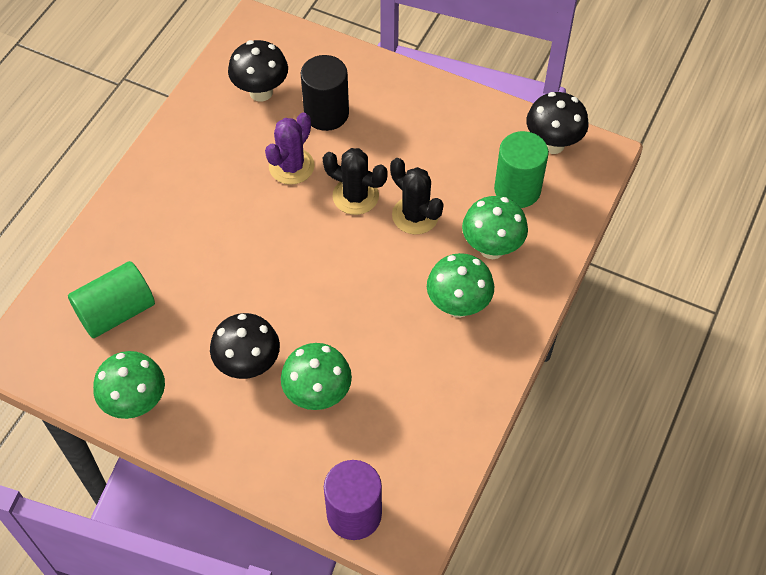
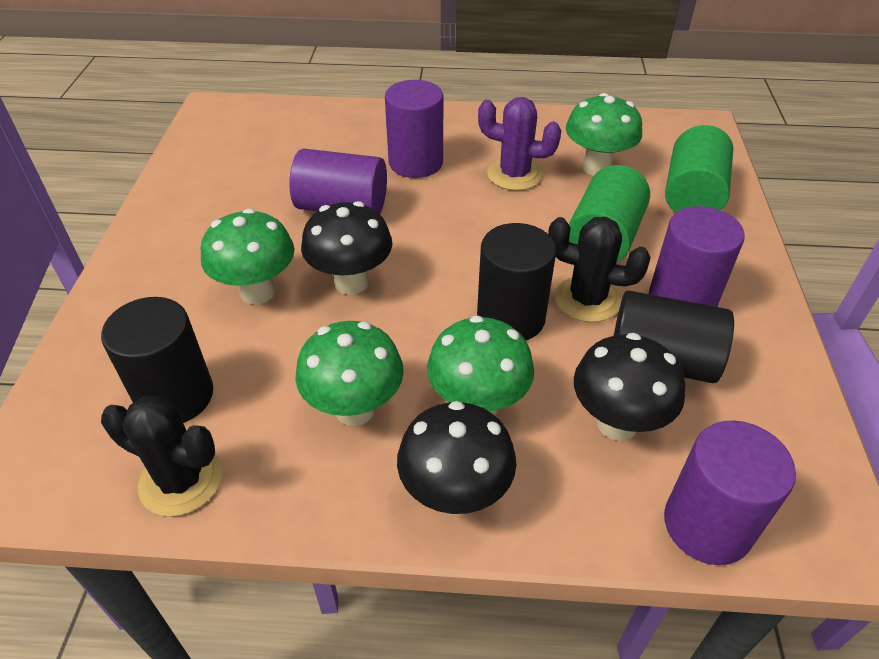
black cylinder: 1 -> 3
purple cylinder: 1 -> 4

